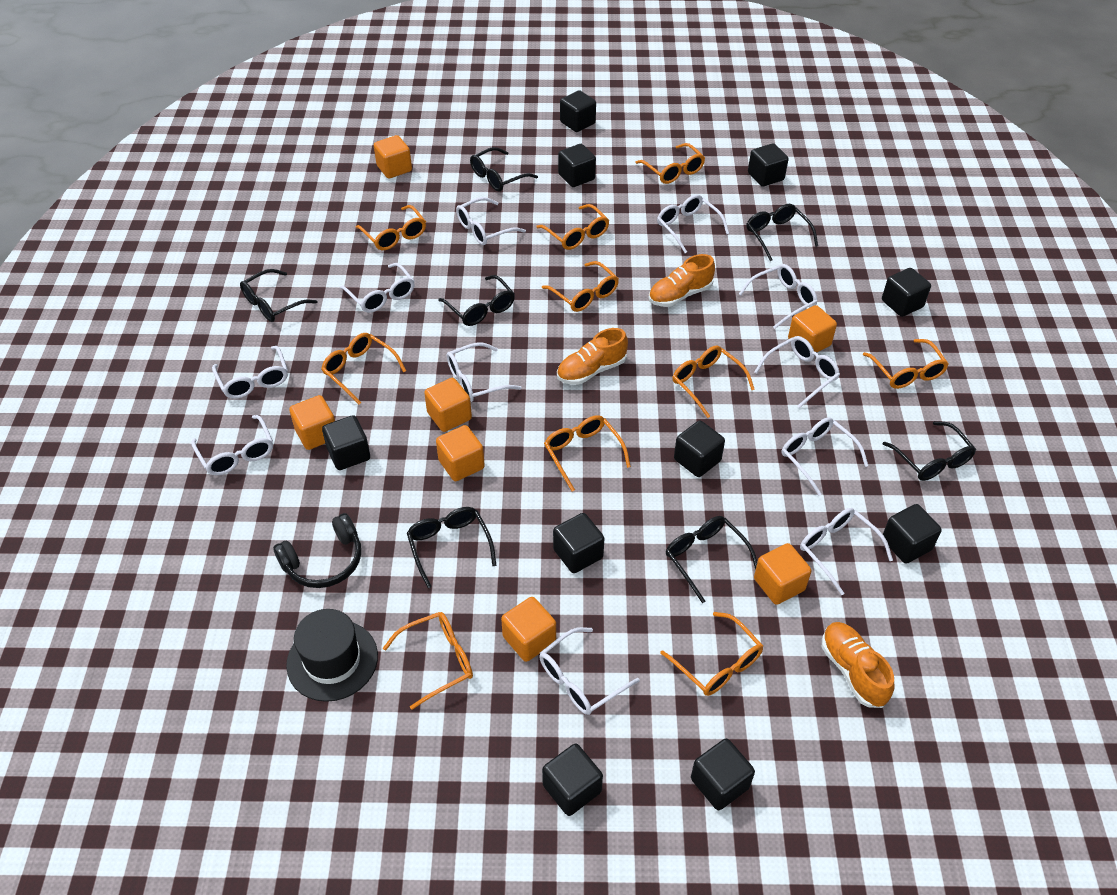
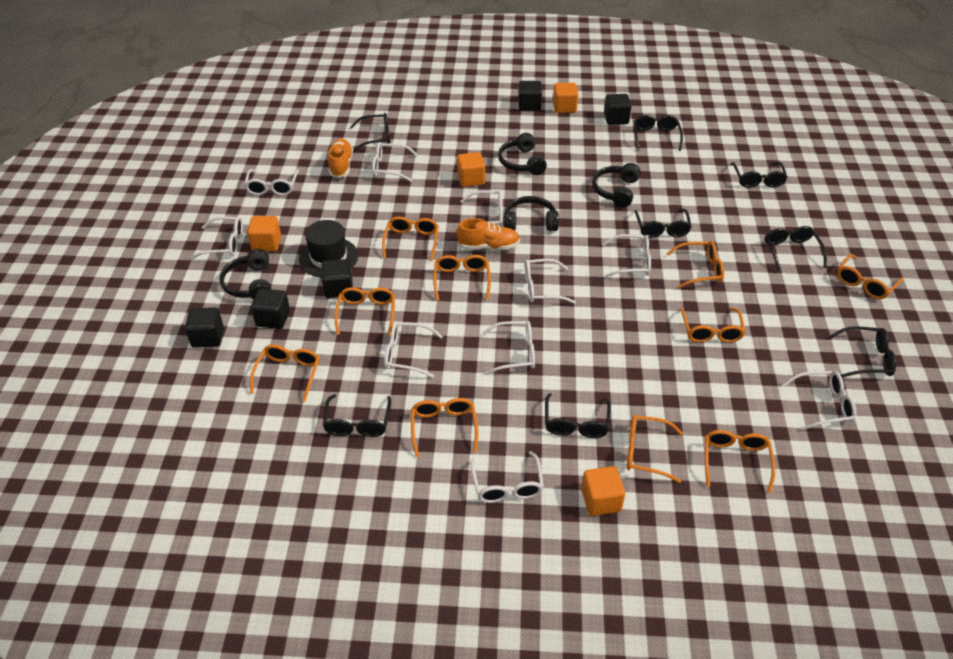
black cube: 10 -> 5
black glasses: 7 -> 8
black headphones: 1 -> 4
orange cube: 7 -> 4
orange shoe: 3 -> 2
white glasses: 11 -> 10

